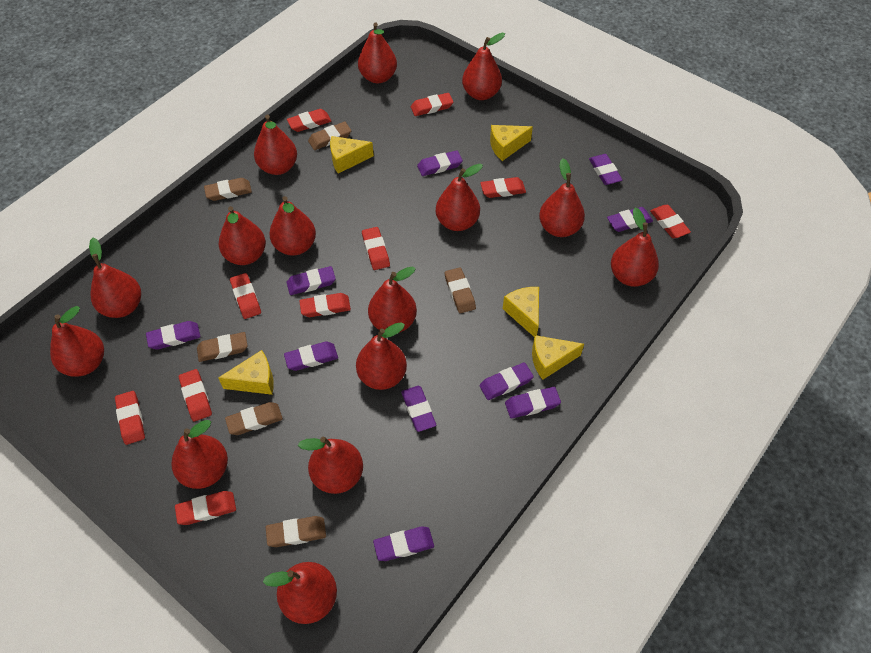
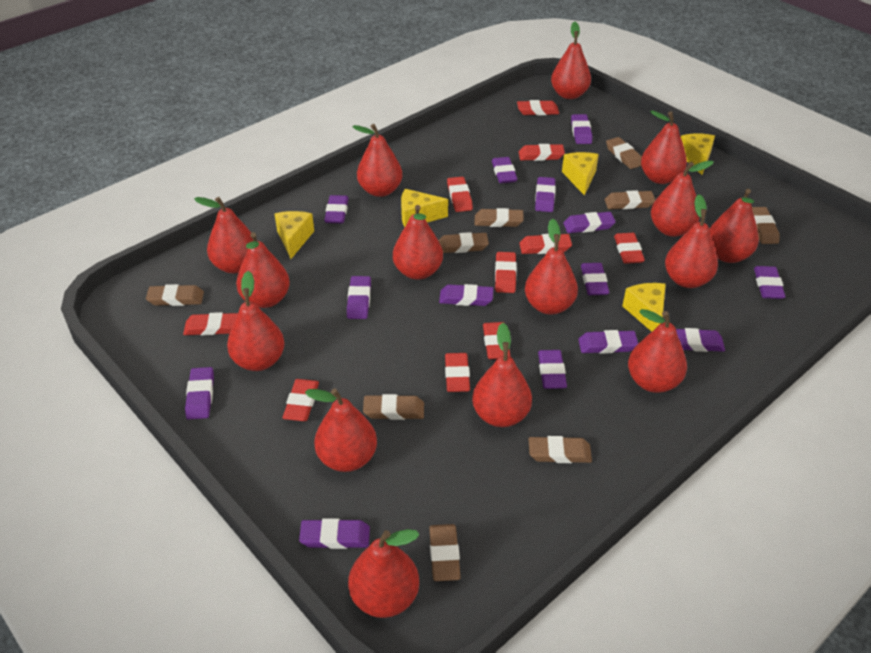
brown eraser: 6 -> 9
purple eraser: 10 -> 14

